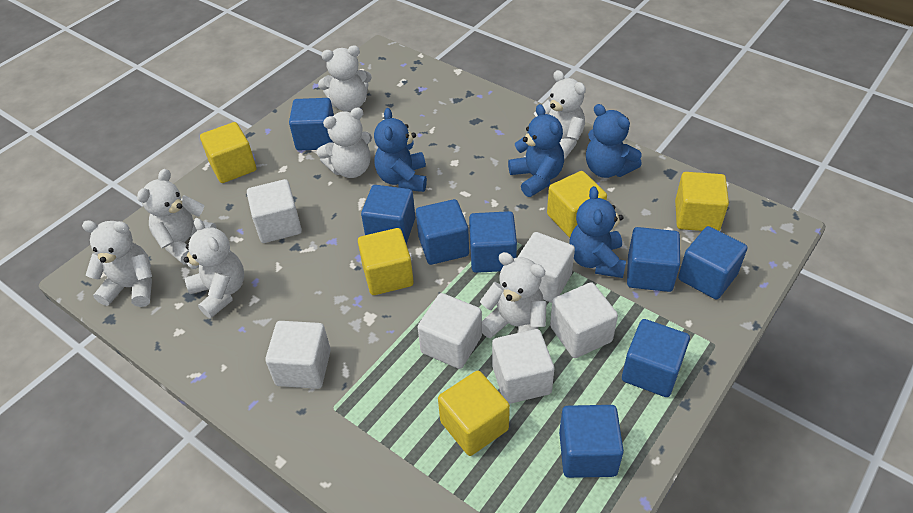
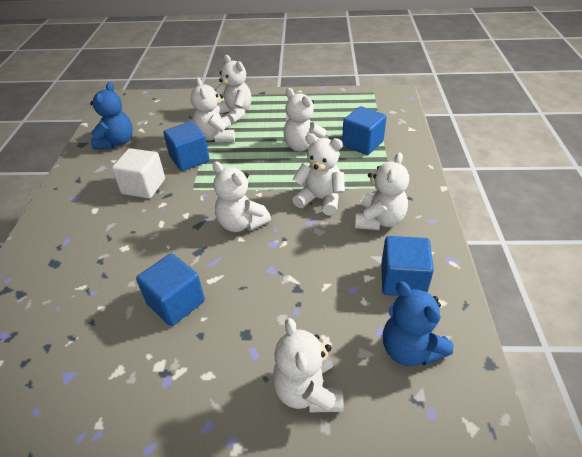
blue cube: 8 -> 4
blue teddy bear: 4 -> 2
white cube: 6 -> 1
yellow cube: 5 -> 0

